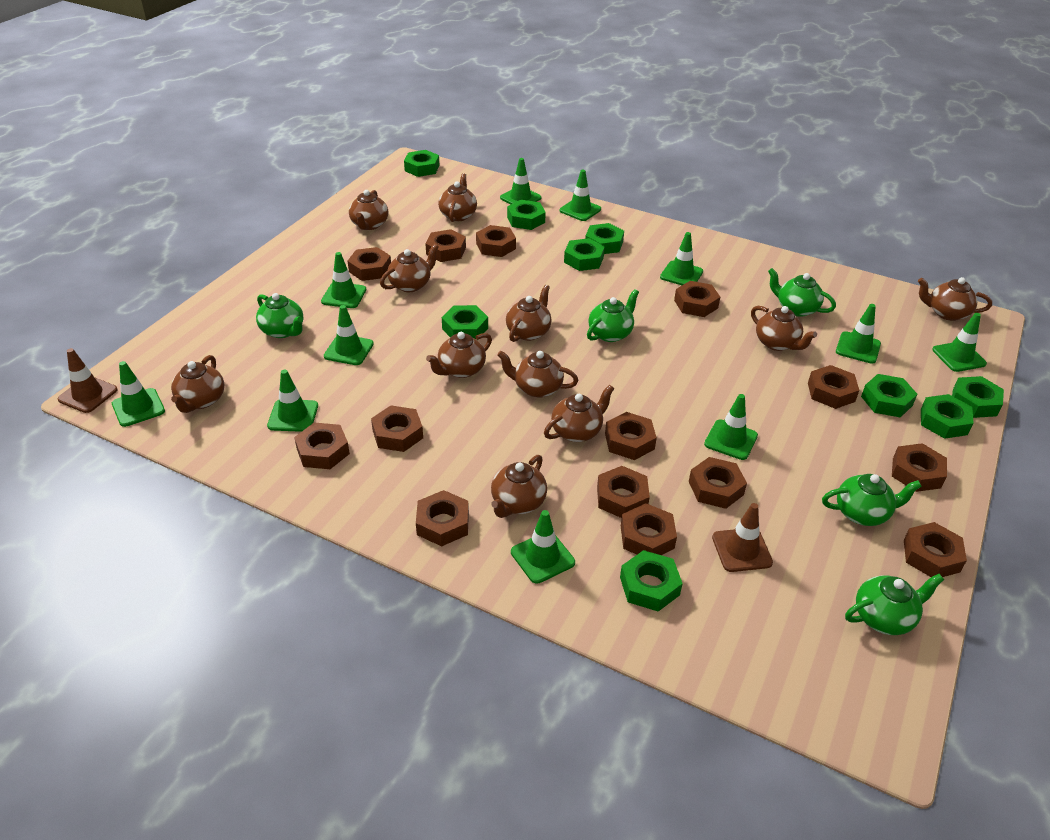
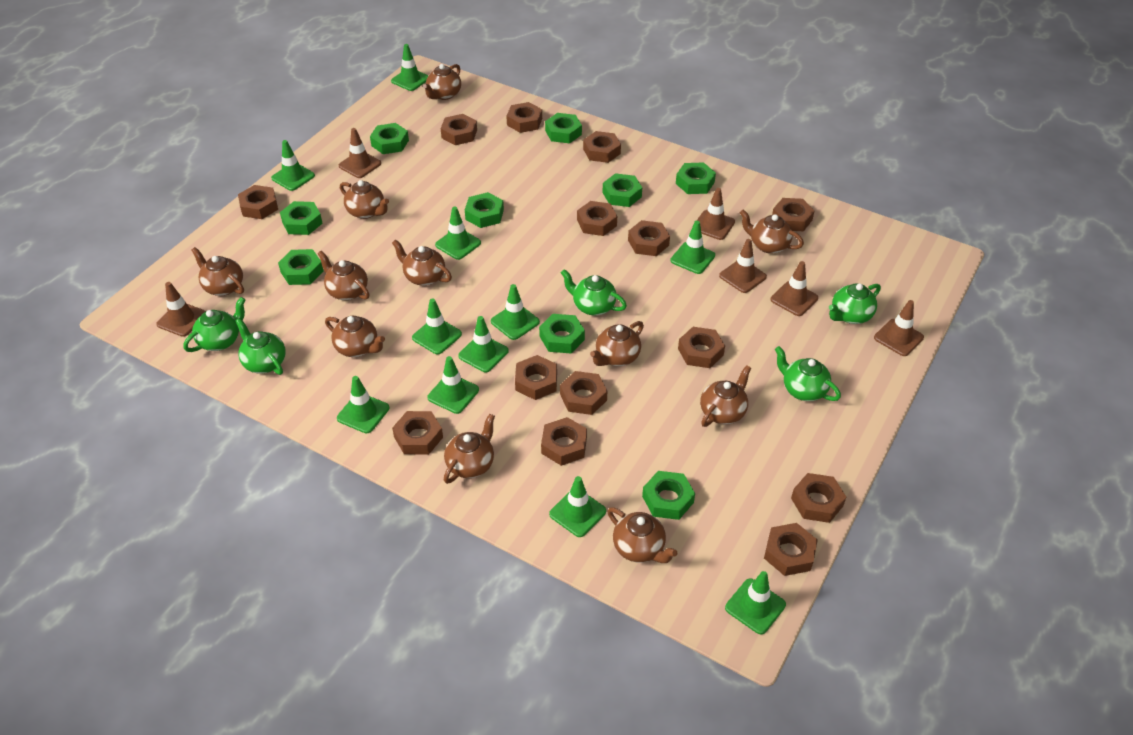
brown traffic cone: 2 -> 6

